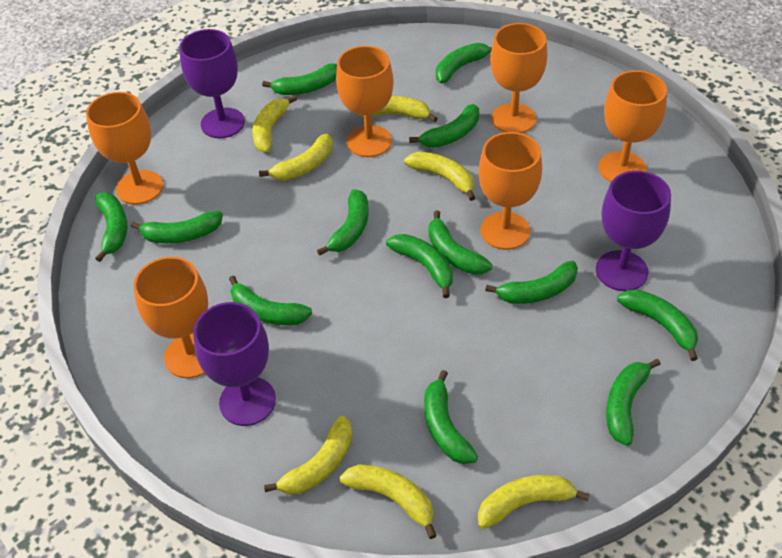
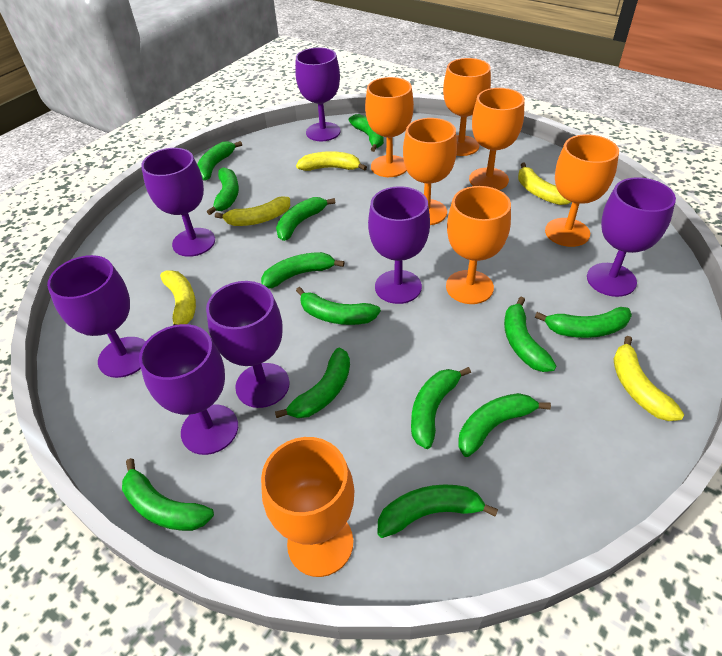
orange goblet: 6 -> 7
purple goblet: 3 -> 7
yellow banana: 7 -> 5

